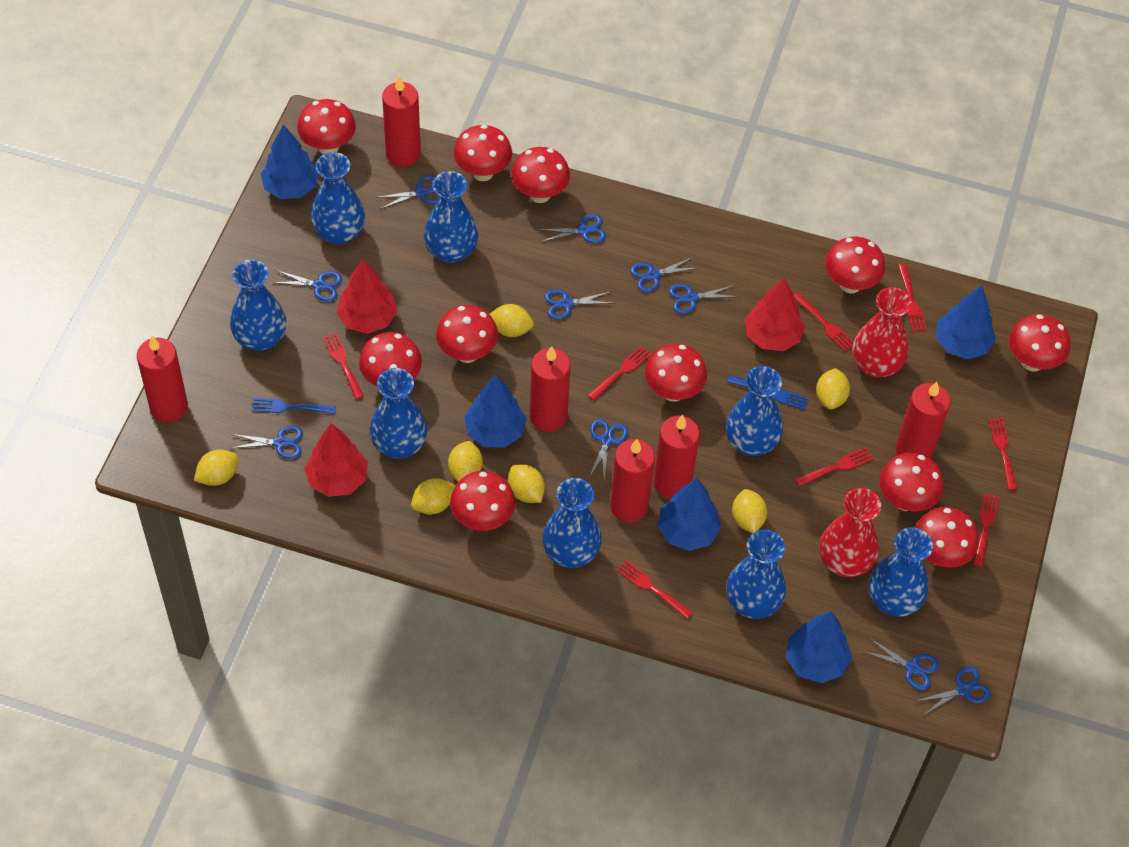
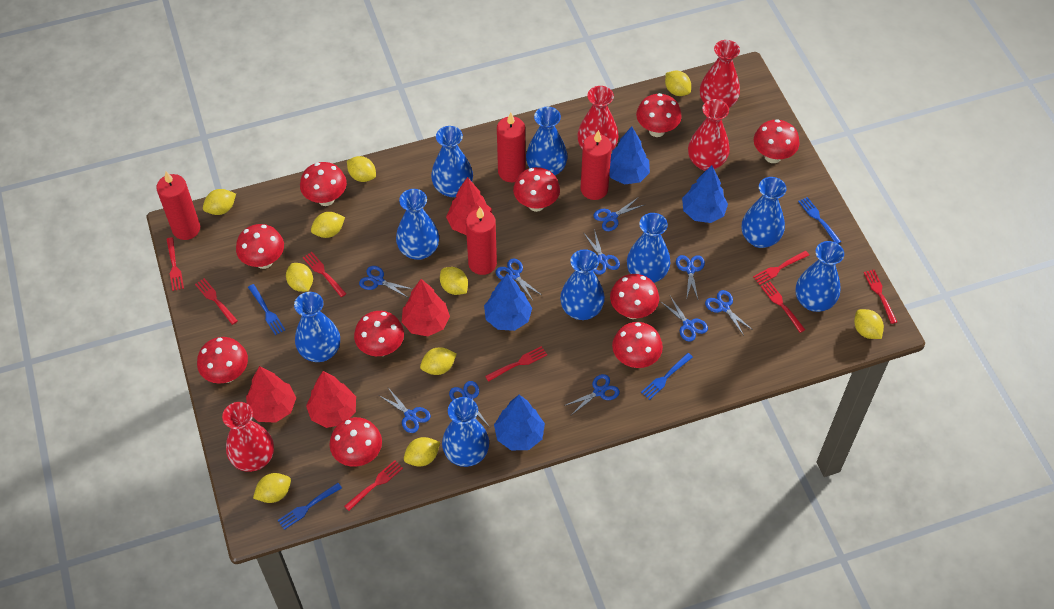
blue fork: 2 -> 4
blue tree: 5 -> 4
blue vase: 8 -> 9
red candle: 6 -> 4
red mushroom: 11 -> 10
red tree: 3 -> 4
red vase: 2 -> 4
yellow lemon: 7 -> 10

